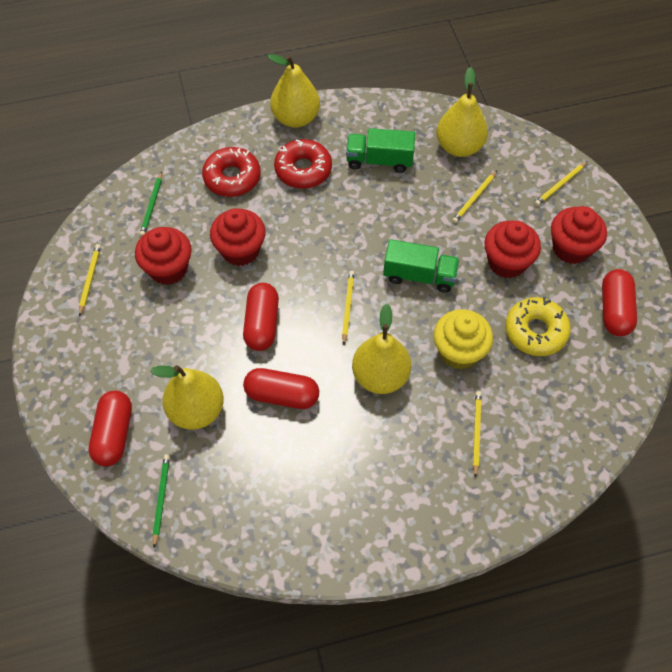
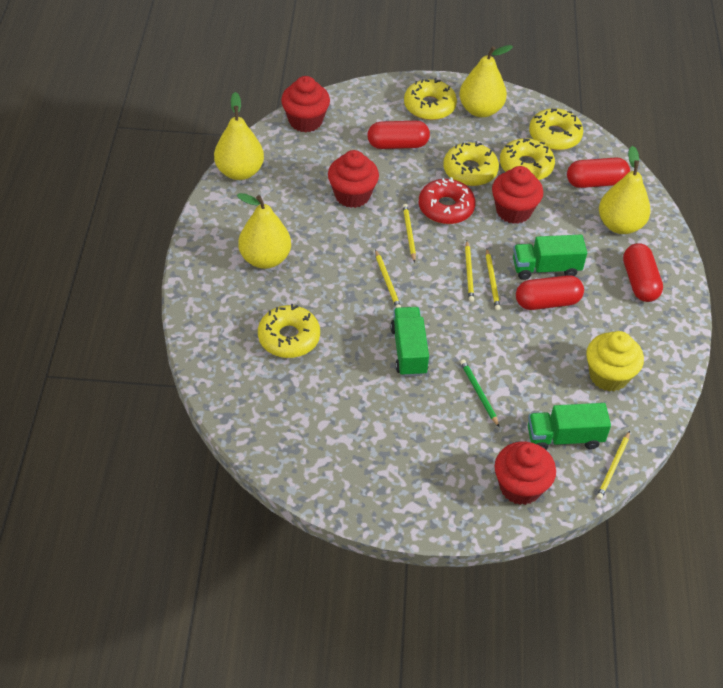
green pencil: 2 -> 1
green truck: 2 -> 3
red donut: 2 -> 1
yellow donut: 1 -> 5

